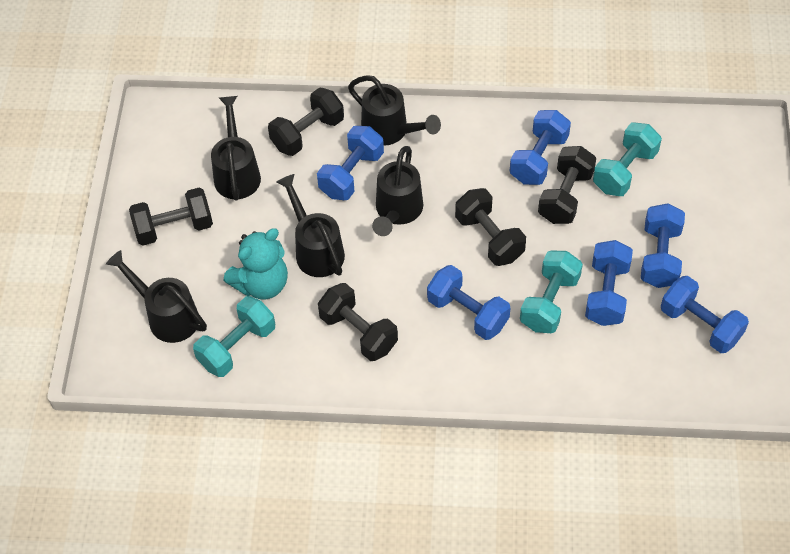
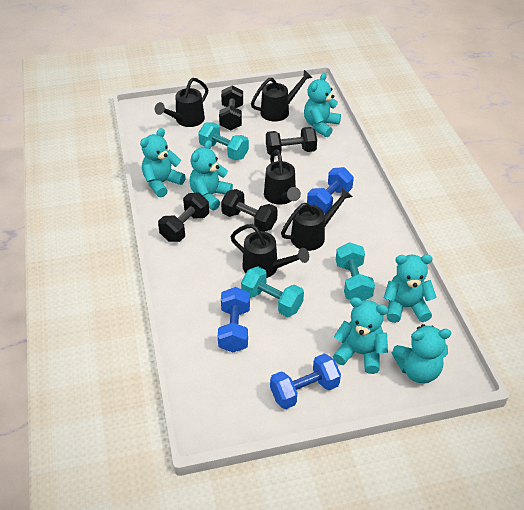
black dumbbell: 5 -> 4
blue dumbbell: 6 -> 3
turquoise teddy bear: 1 -> 6

